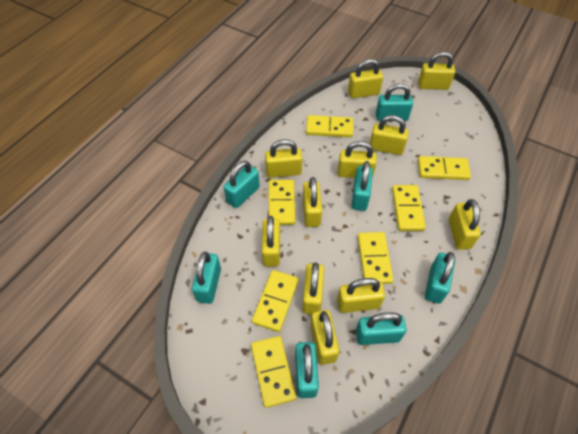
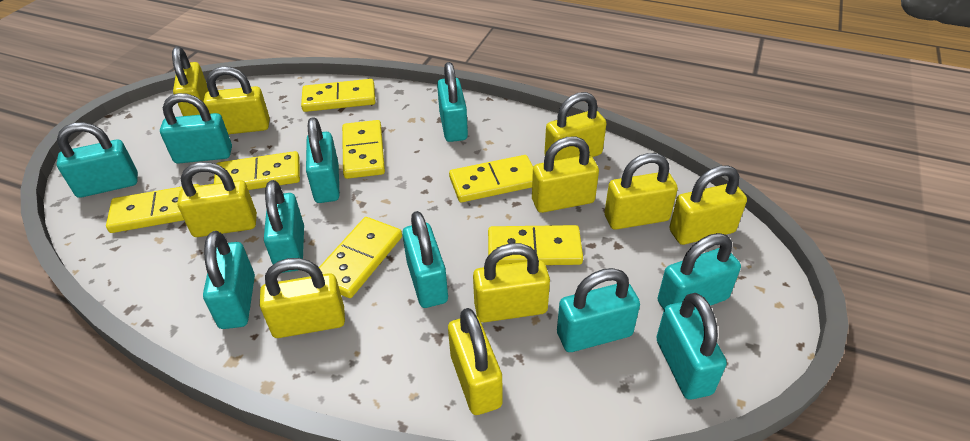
turquoise padlock: 7 -> 10
yellow padlock: 11 -> 10

